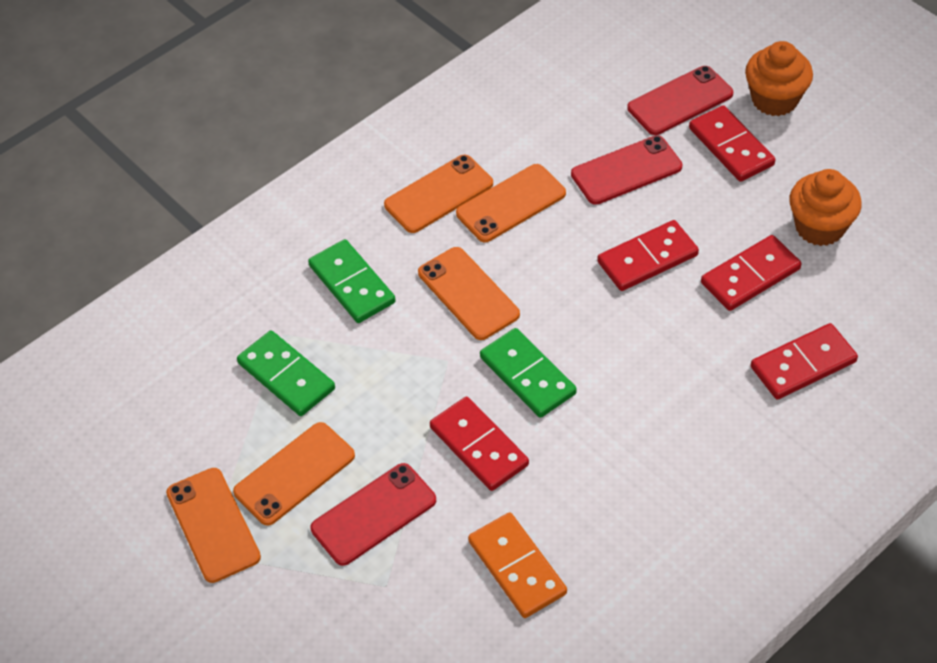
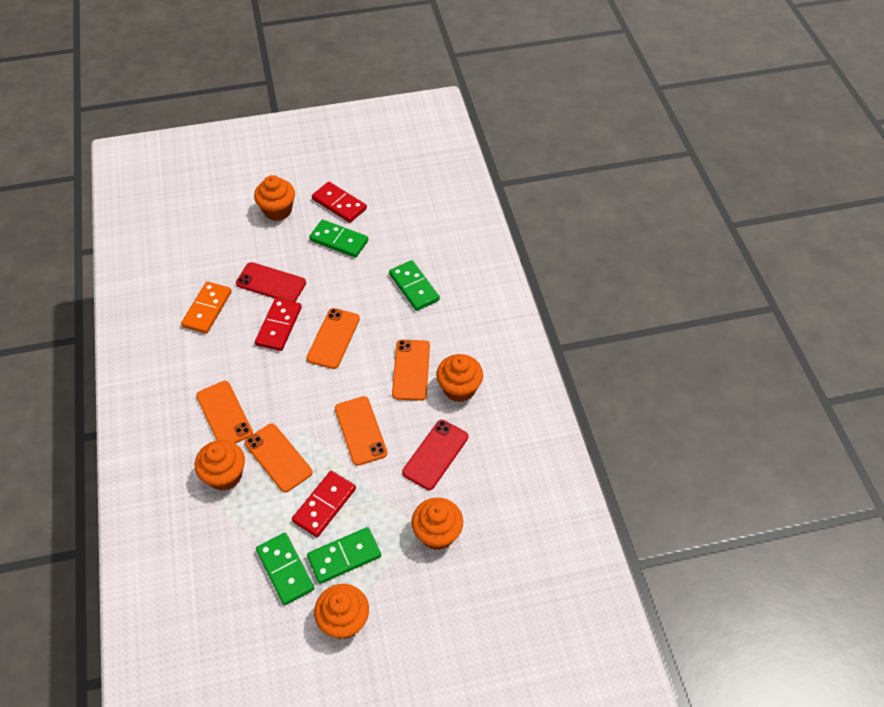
green domino: 3 -> 4
orange cupcake: 2 -> 5
red domino: 5 -> 3
red phone: 3 -> 2

